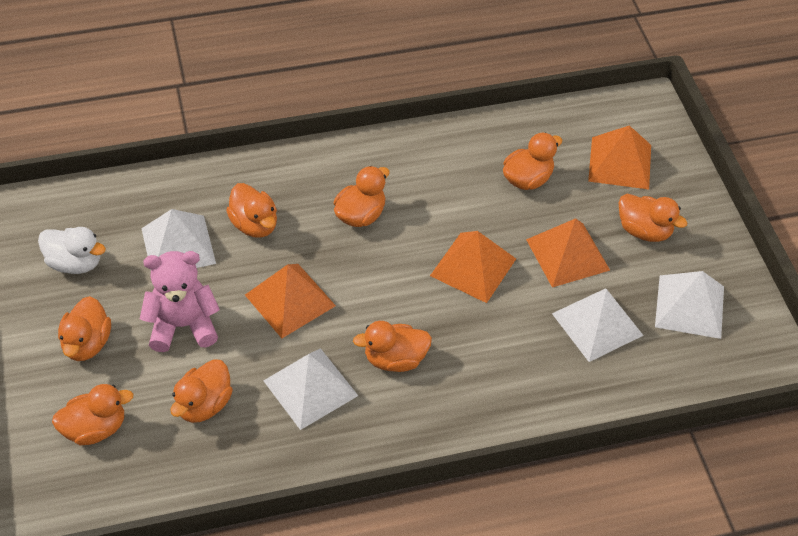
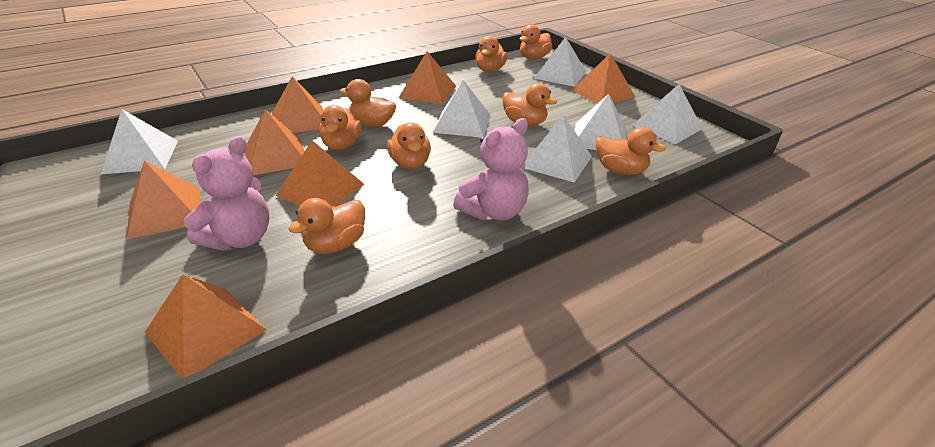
orange pyramid: 4 -> 7
pink teddy bear: 1 -> 2
white duck: 1 -> 0
white pyramid: 4 -> 6

